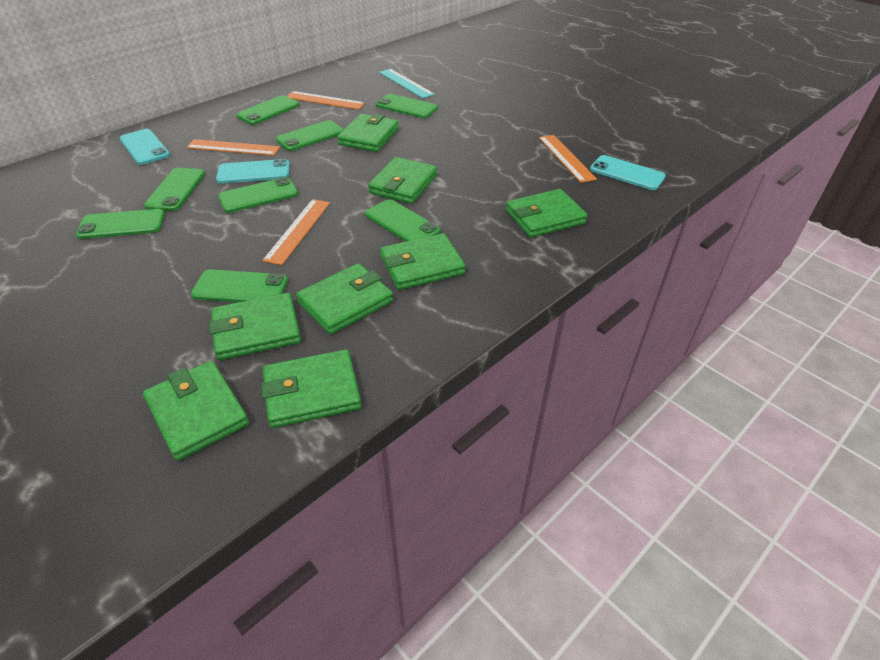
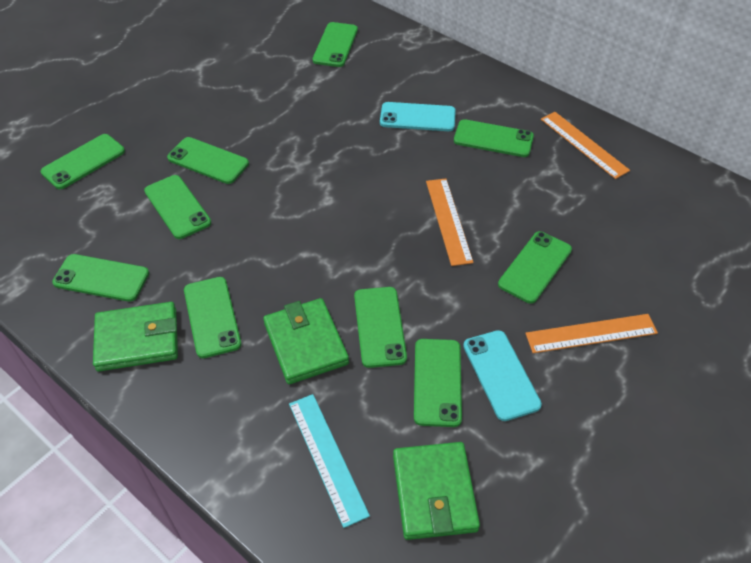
green phone: 8 -> 10
green wallet: 8 -> 3
orange ruler: 4 -> 3
turquoise phone: 3 -> 2

